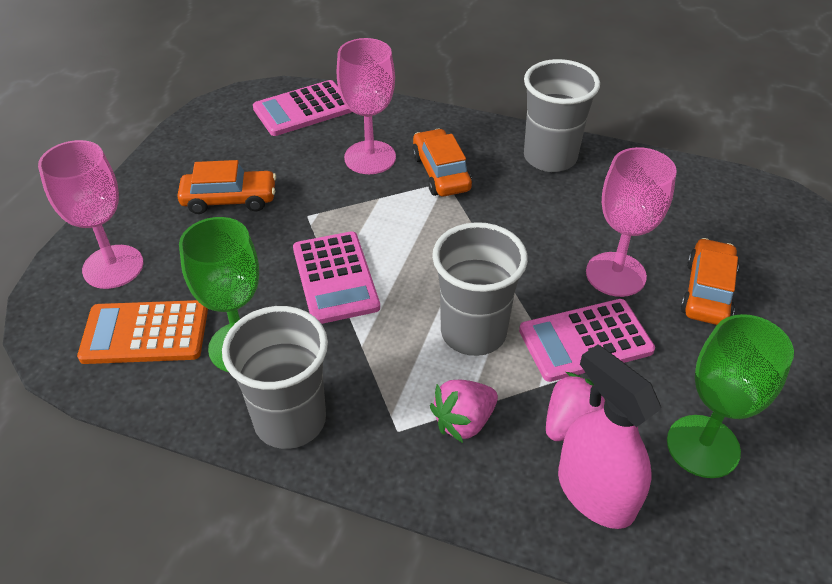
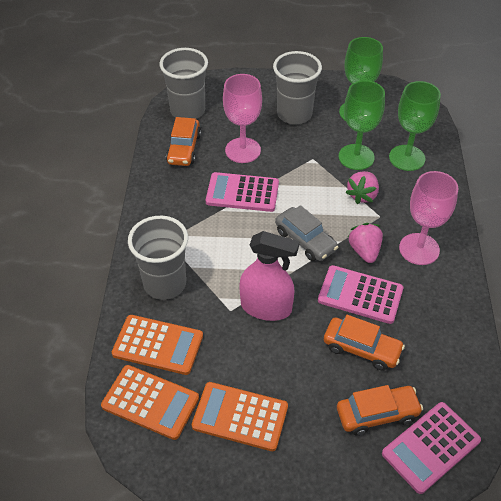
green goblet: 2 -> 3
grey car: 0 -> 1
orange calculator: 1 -> 3
pink goblet: 3 -> 2

